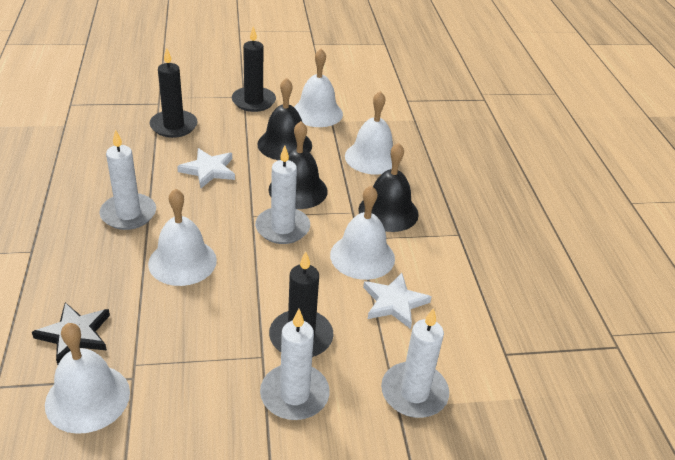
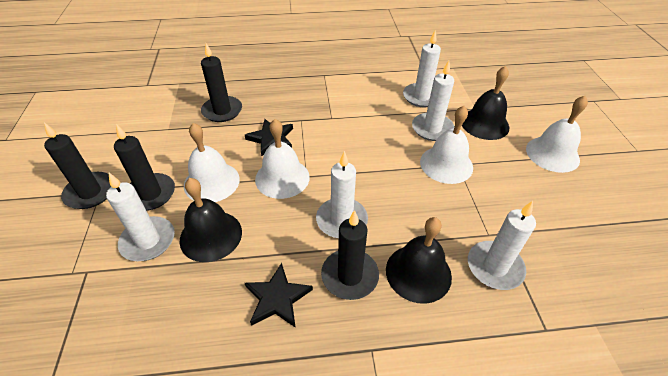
black candle: 3 -> 4
black star: 1 -> 2
white bell: 5 -> 4
white candle: 4 -> 5
white star: 2 -> 0

